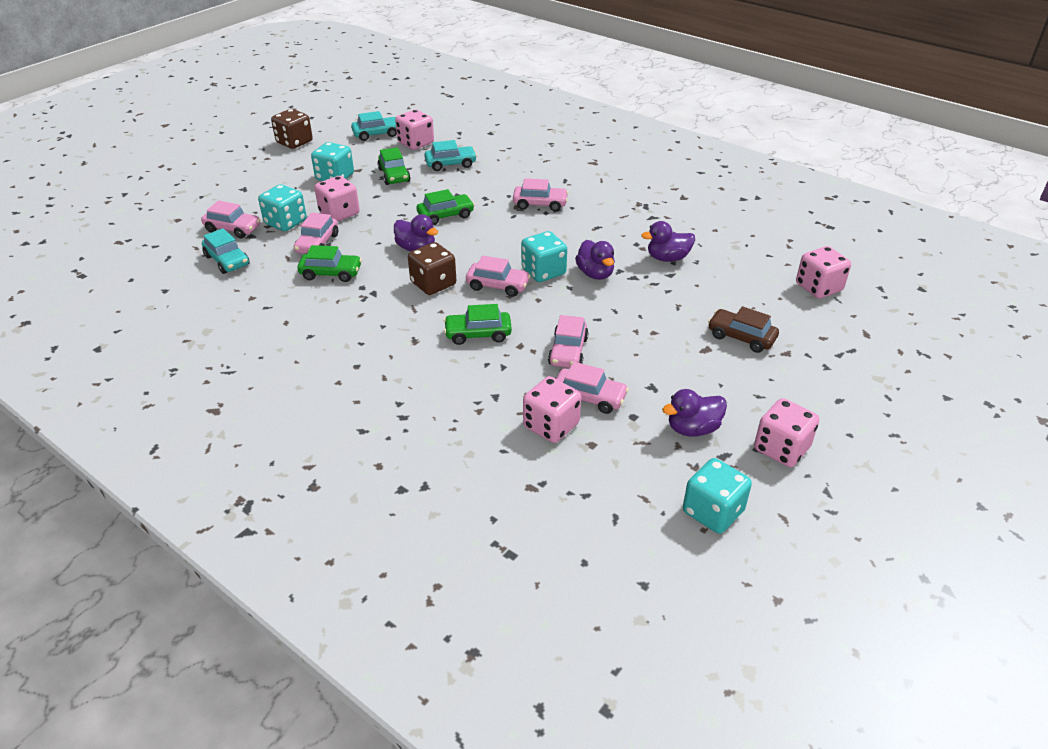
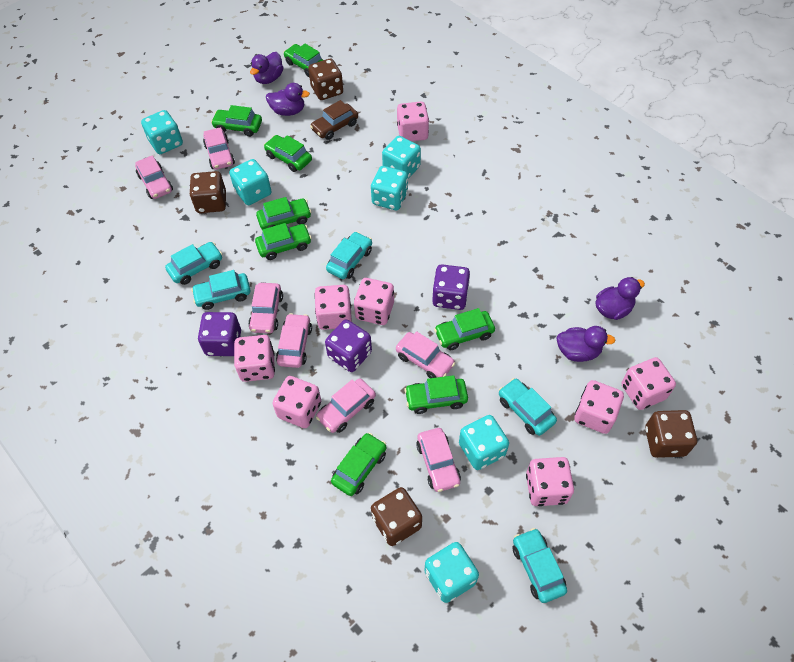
brown dice: 2 -> 4
green car: 4 -> 8
pink car: 6 -> 7
pink dice: 5 -> 8
purple dice: 0 -> 3
turquoise car: 3 -> 5
turquoise dice: 4 -> 6

